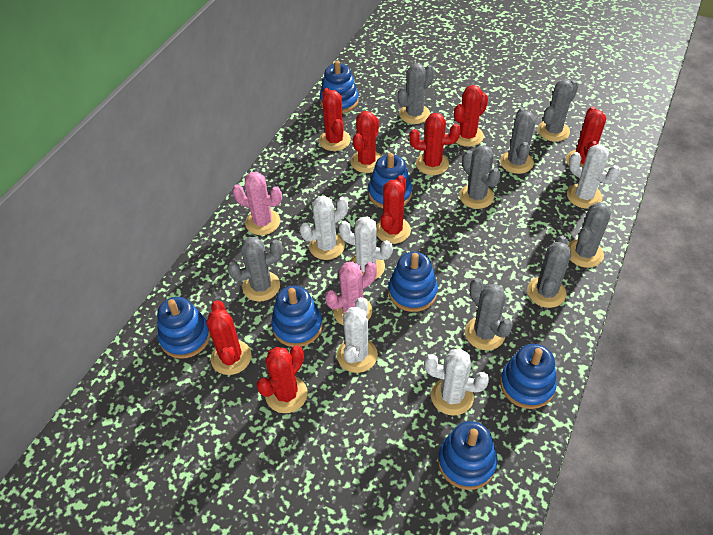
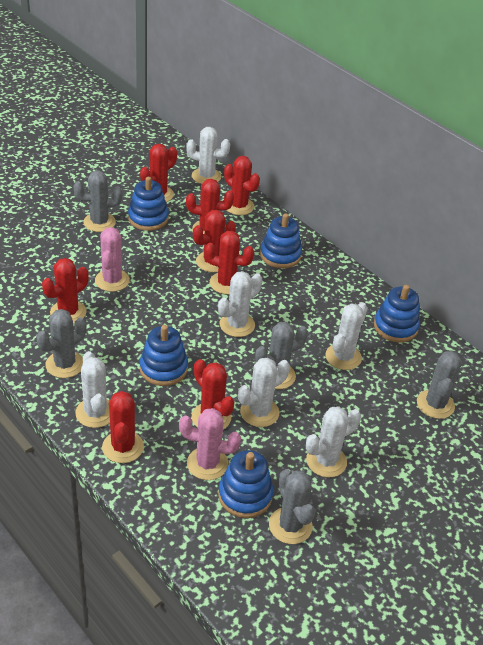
blue stacking toy: 7 -> 5
grey cactus: 8 -> 5
white cactus: 5 -> 6

